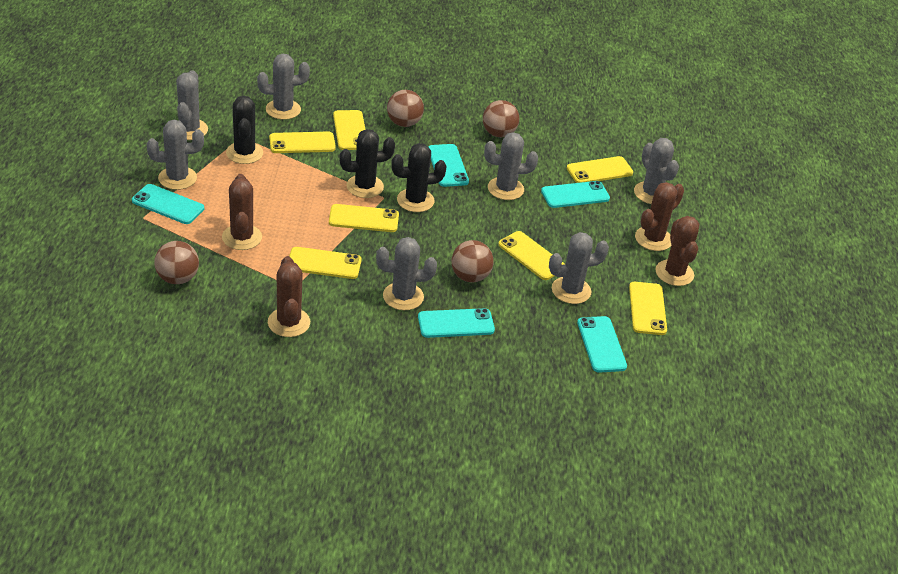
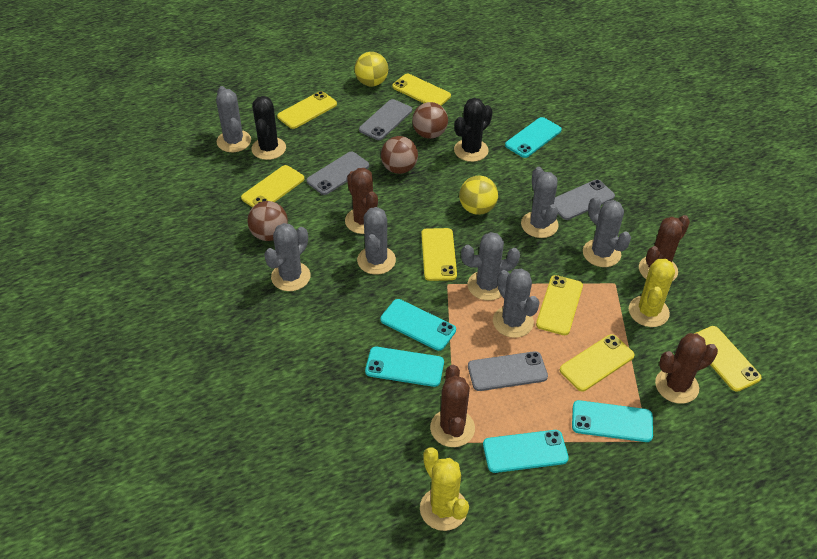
black cactus: 3 -> 2
brown ball: 4 -> 3
grey phone: 0 -> 4
yellow ball: 0 -> 2
yellow cactus: 0 -> 2

